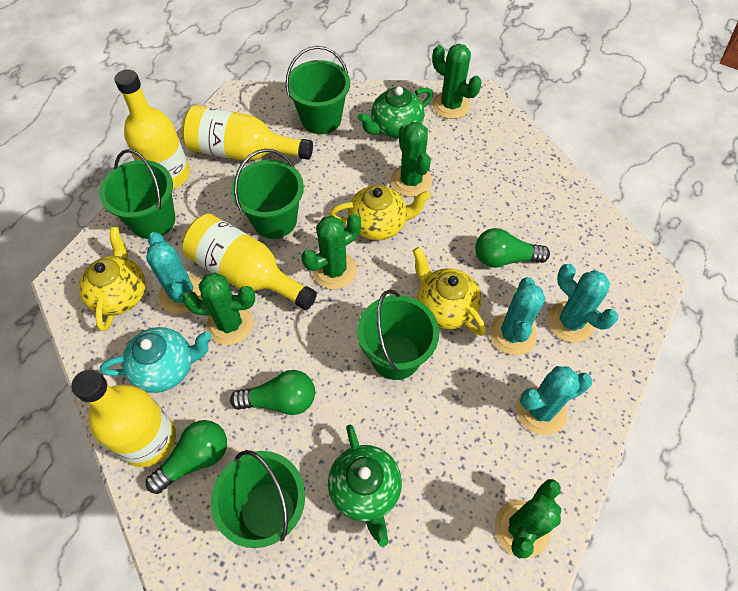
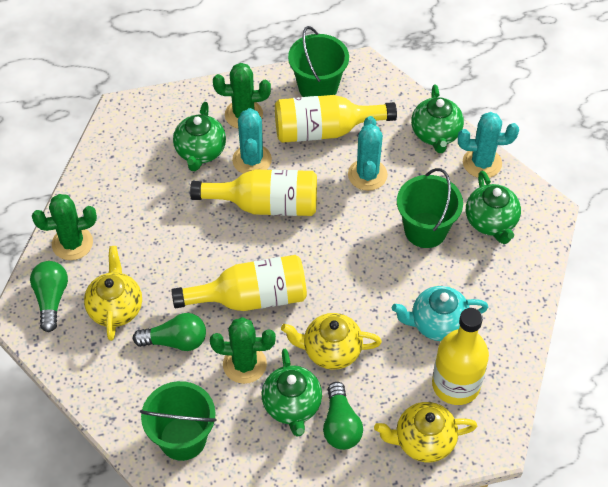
green bucket: 5 -> 3
green cactus: 5 -> 3
green teapot: 2 -> 4
turquoise cactus: 4 -> 3

